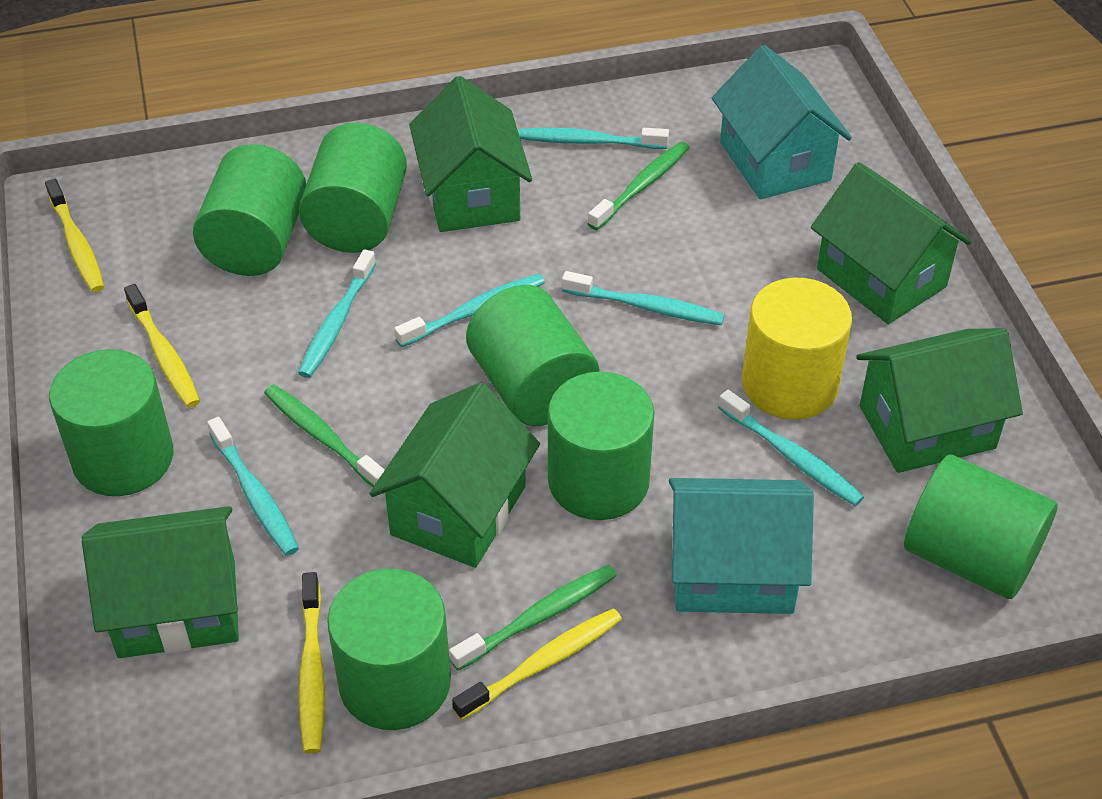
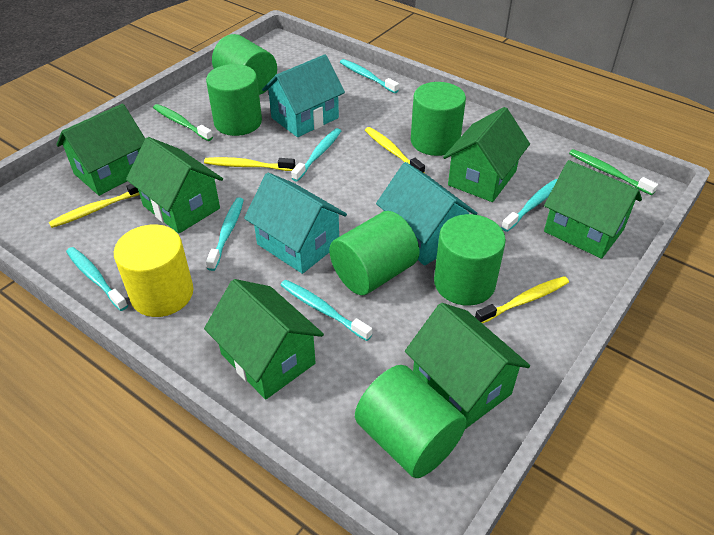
green cylinder: 7 -> 6
green house: 5 -> 6
green toothbrush: 3 -> 2
turquoise house: 2 -> 3

